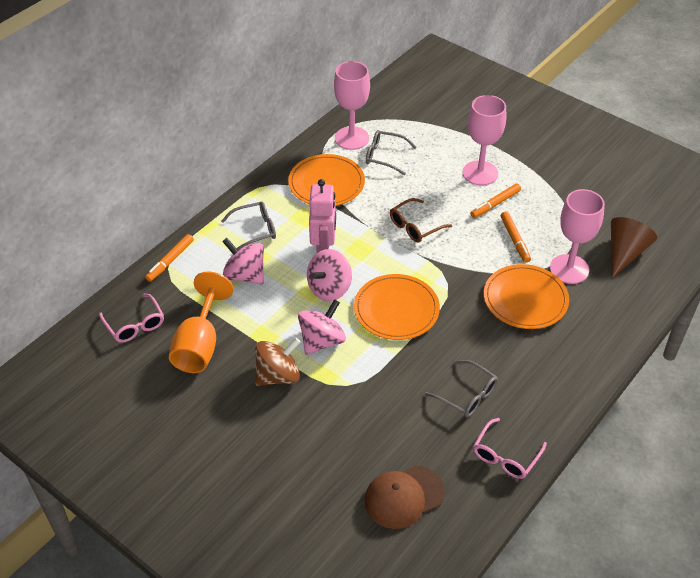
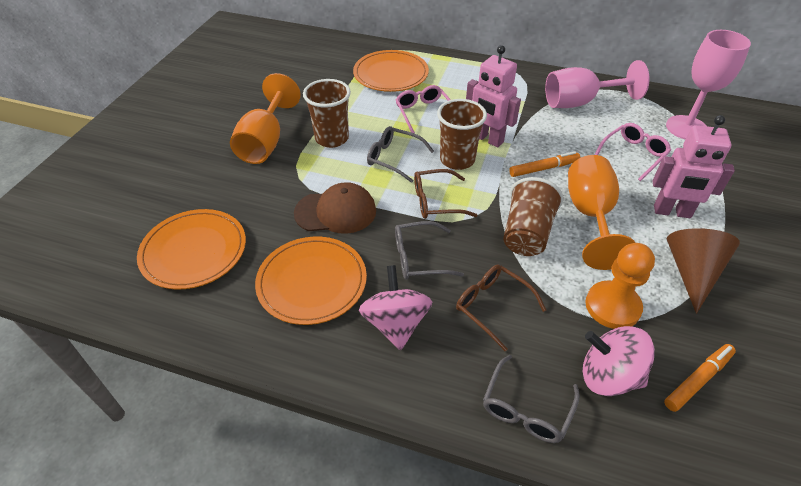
brown cup: 0 -> 3
brown glasses: 1 -> 2
brown spinning top: 1 -> 0
orange goblet: 1 -> 2
orange marker: 3 -> 2
orange pawn: 0 -> 1
pink goblet: 3 -> 2
pink robot: 1 -> 2
pink spinning top: 3 -> 2

